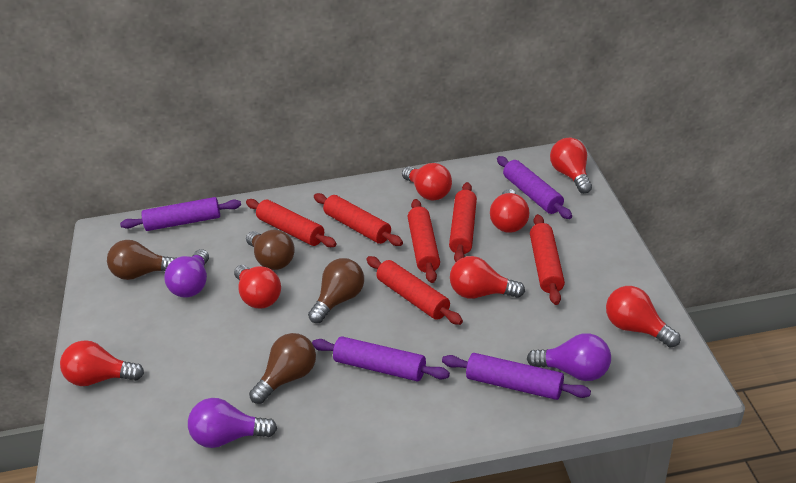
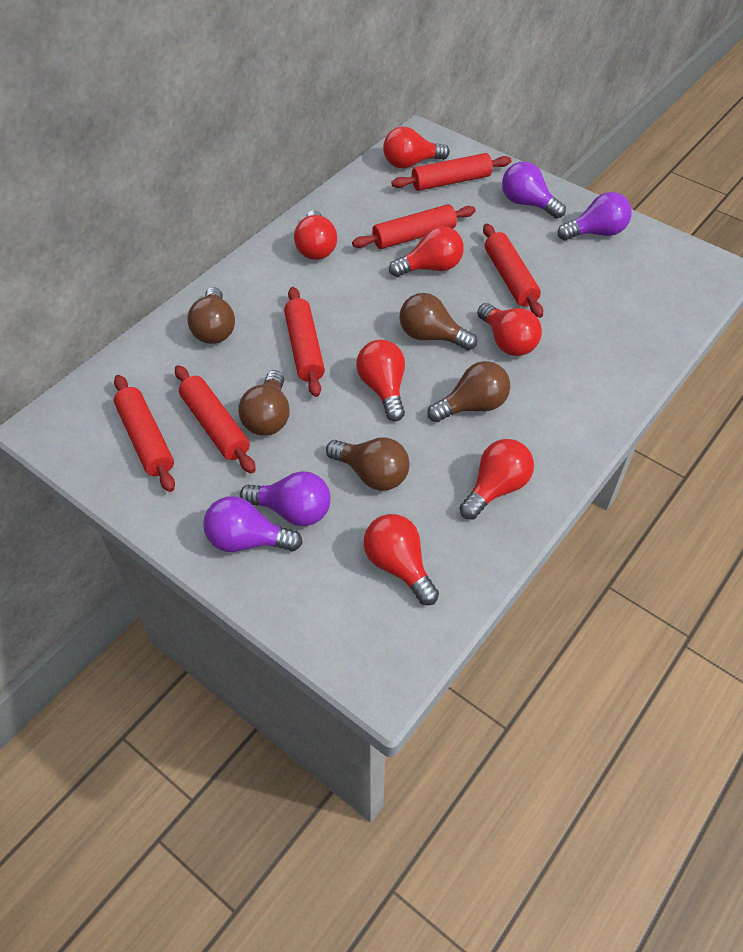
brown light bulb: 4 -> 5
purple light bulb: 3 -> 4
purple rolling pin: 4 -> 0

